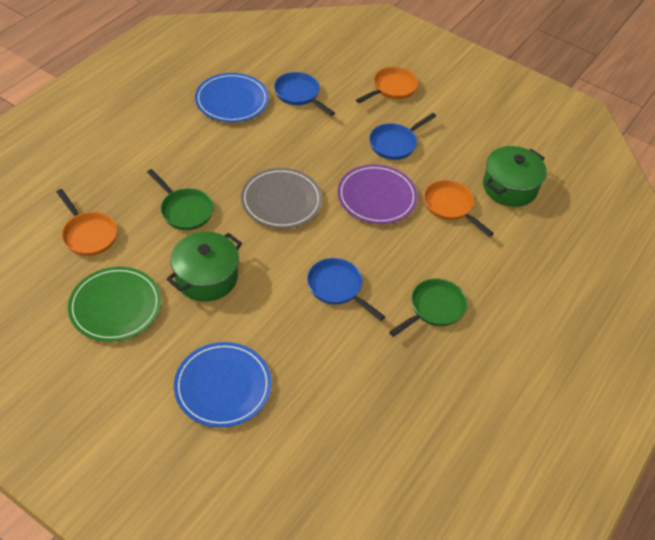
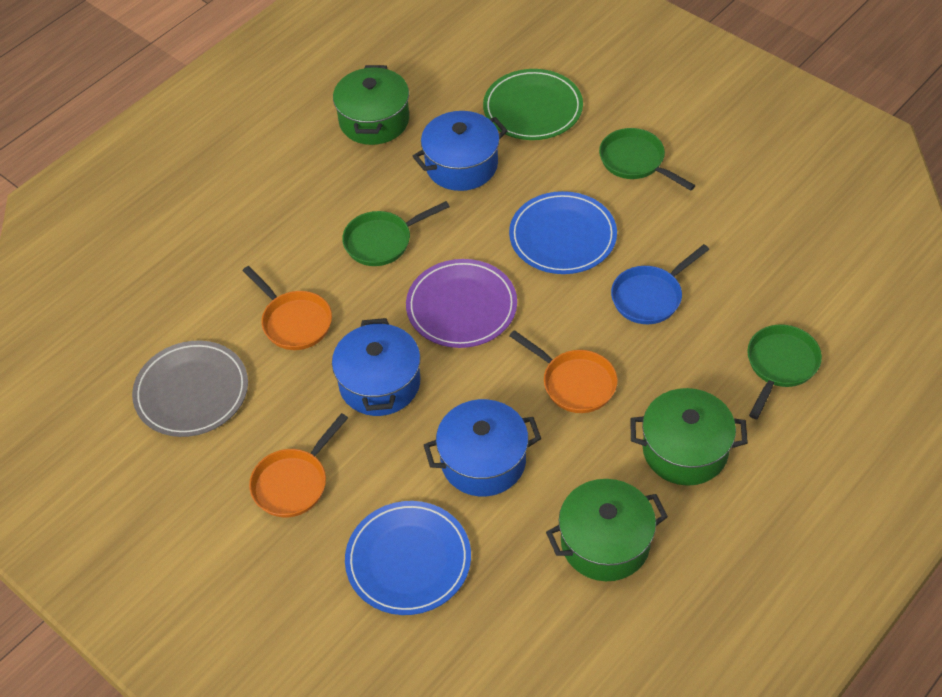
blue pan: 3 -> 1
blue pot: 0 -> 3
green pan: 2 -> 3
green pot: 2 -> 3

